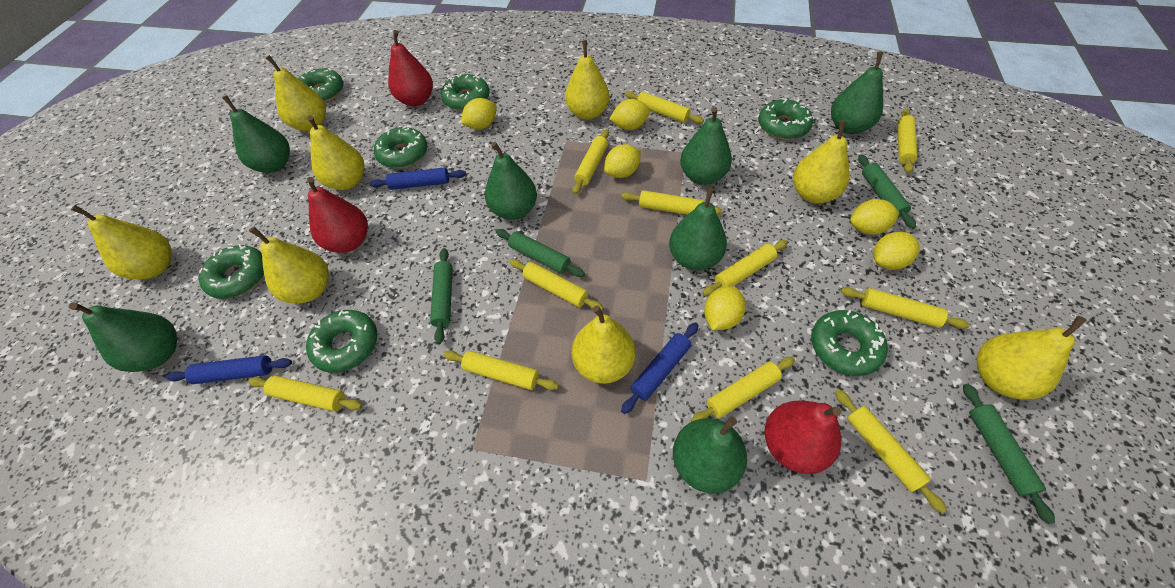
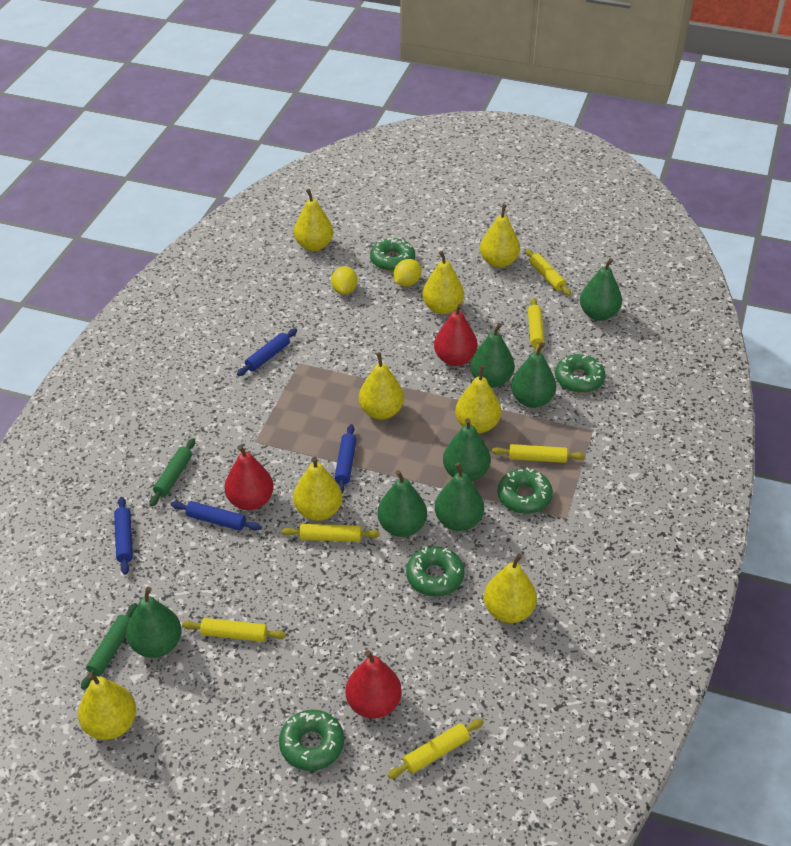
blue rolling pin: 3 -> 4
green donut: 7 -> 5
green rolling pin: 4 -> 2
yellow lemon: 6 -> 2
yellow rolling pin: 11 -> 6

